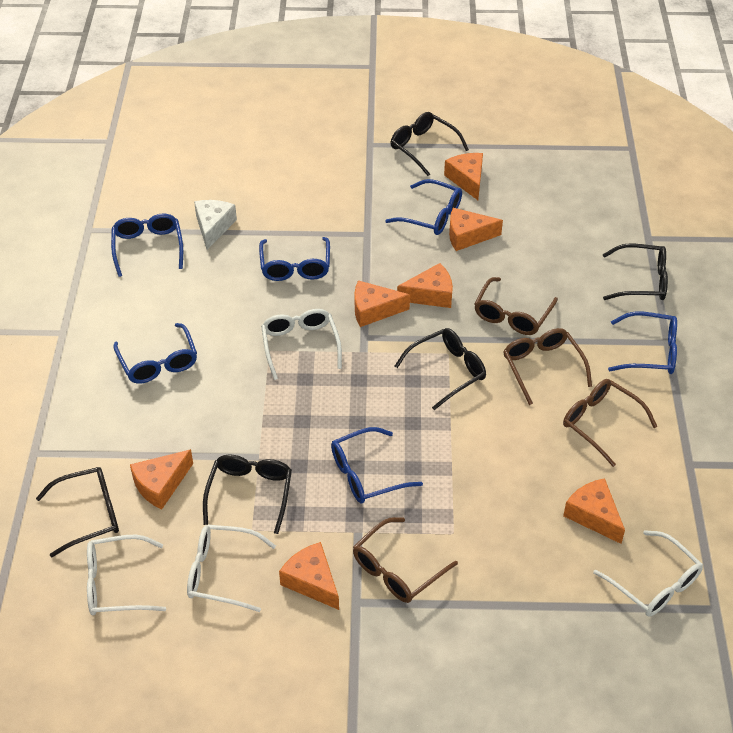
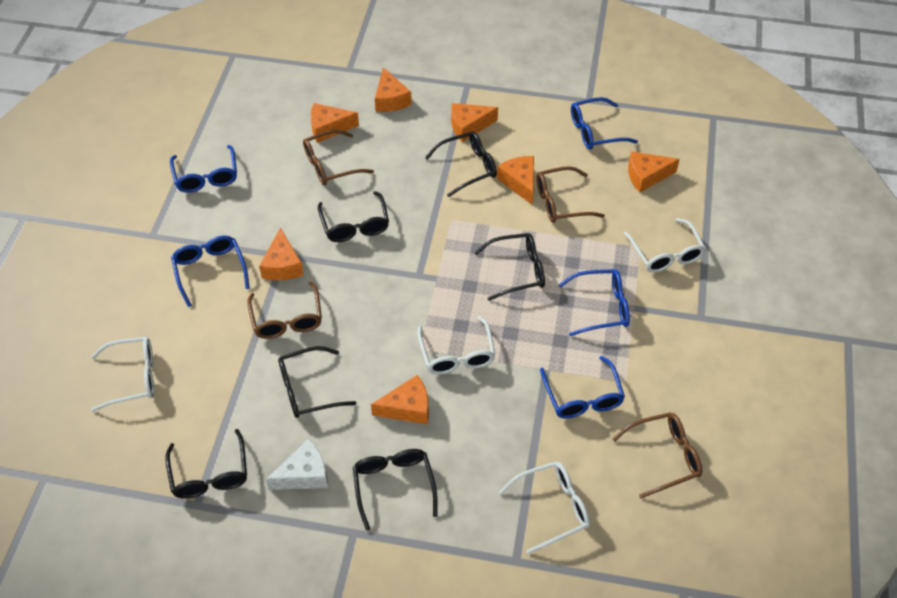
black glasses: 5 -> 6
blue glasses: 6 -> 5

